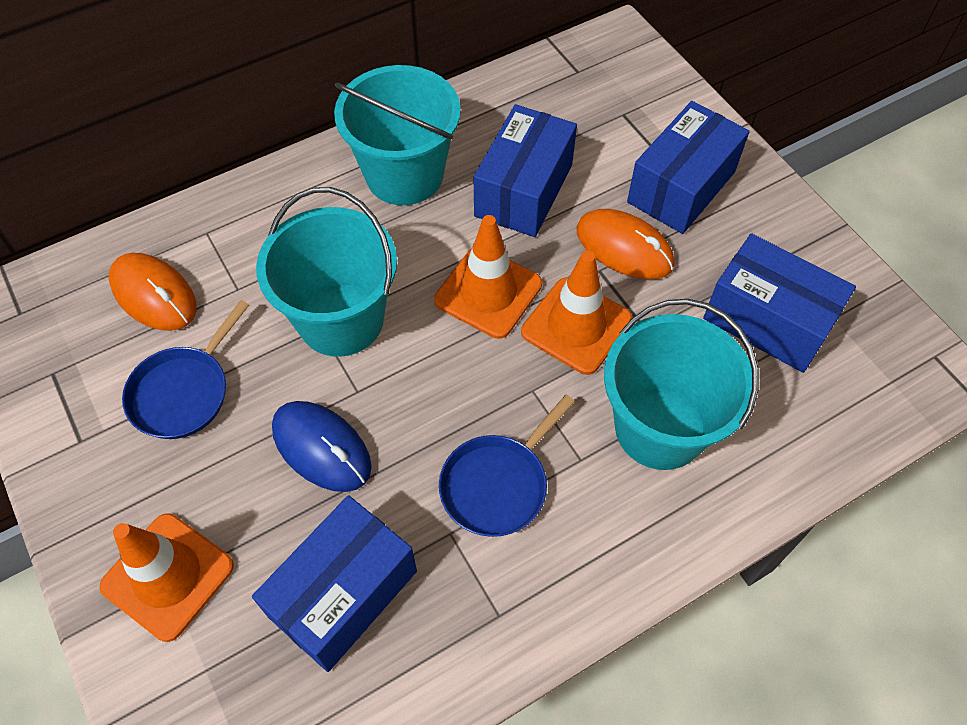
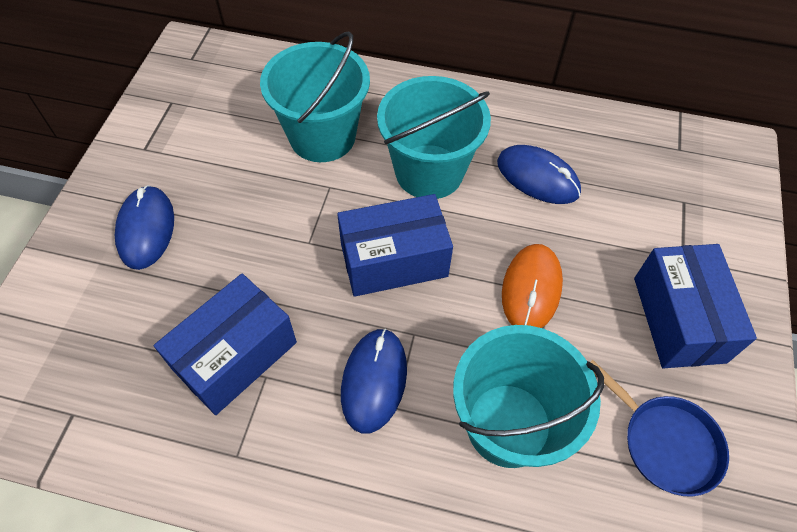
blue box: 4 -> 3
blue mouse: 1 -> 3
blue pan: 2 -> 1
orange mouse: 2 -> 1
orange traffic cone: 3 -> 0

